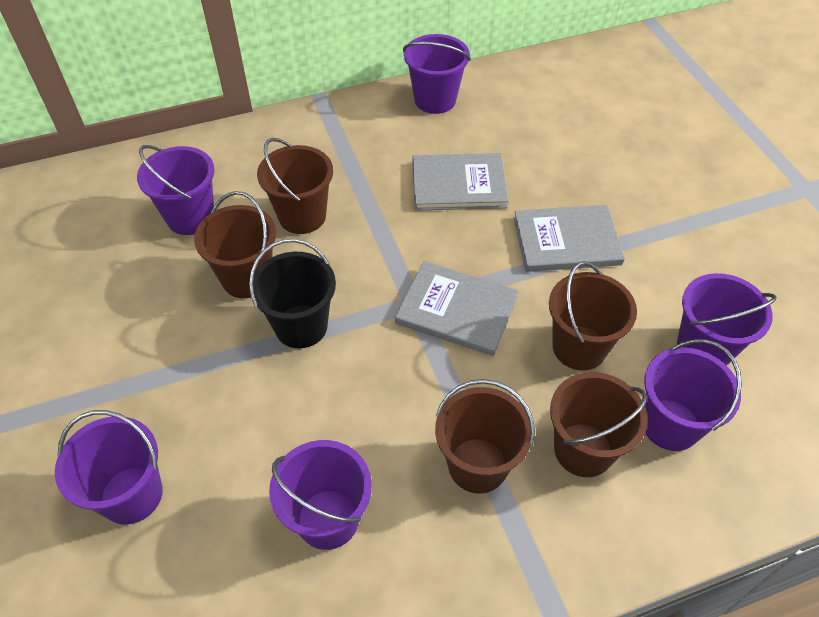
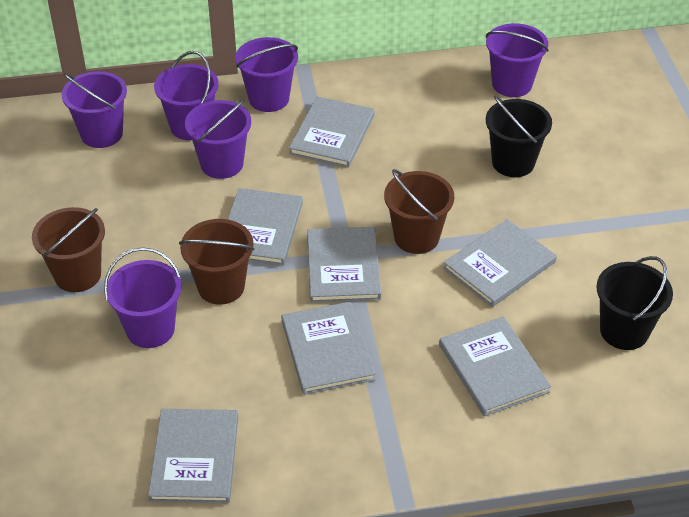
black bucket: 1 -> 2
brown bucket: 5 -> 3
grey book: 3 -> 7

